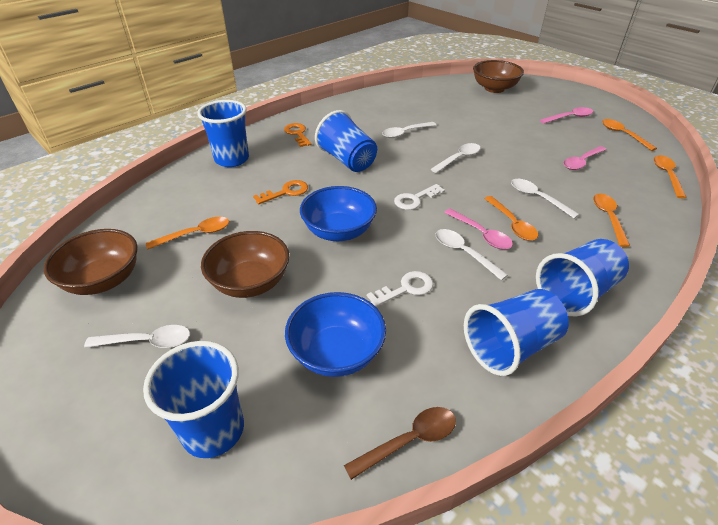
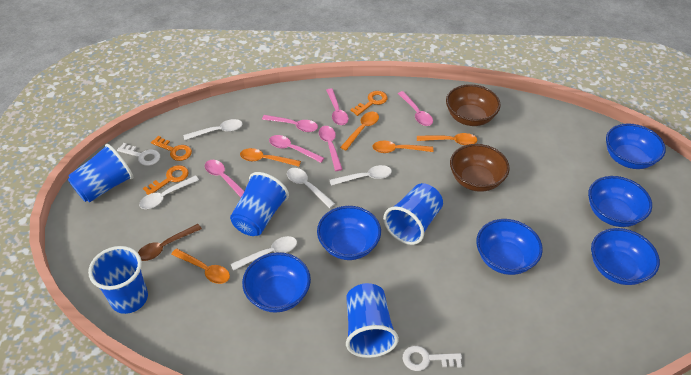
blue bowl: 2 -> 6
brown bowl: 3 -> 2
orange key: 2 -> 3
pink spoon: 3 -> 6

